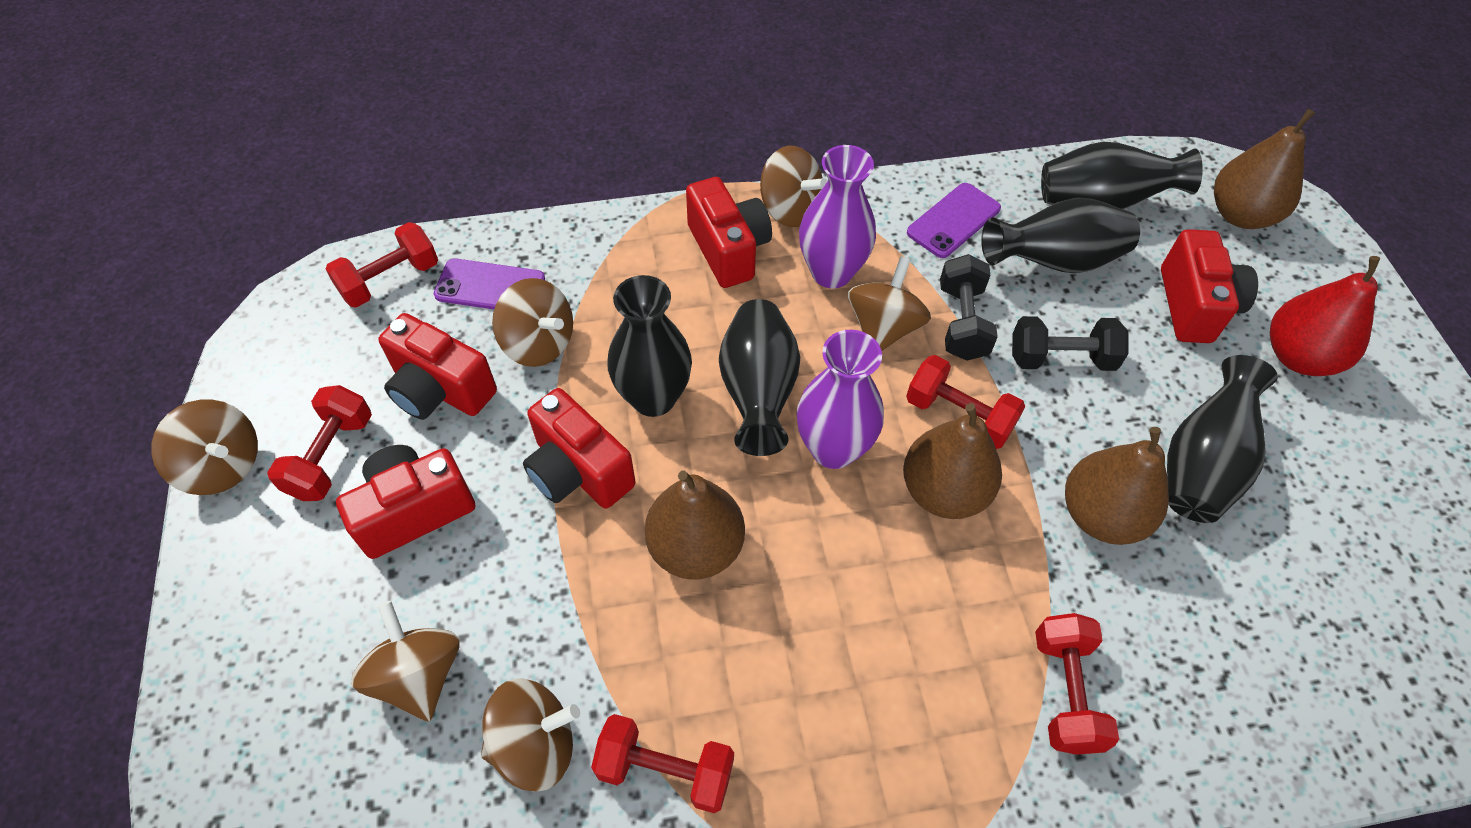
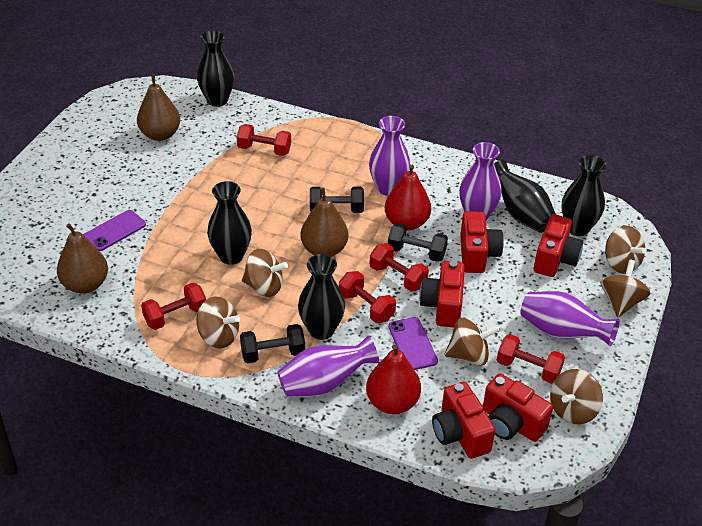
black dumbbell: 2 -> 3
brown pear: 4 -> 3
purple vase: 2 -> 4
red pear: 1 -> 2

